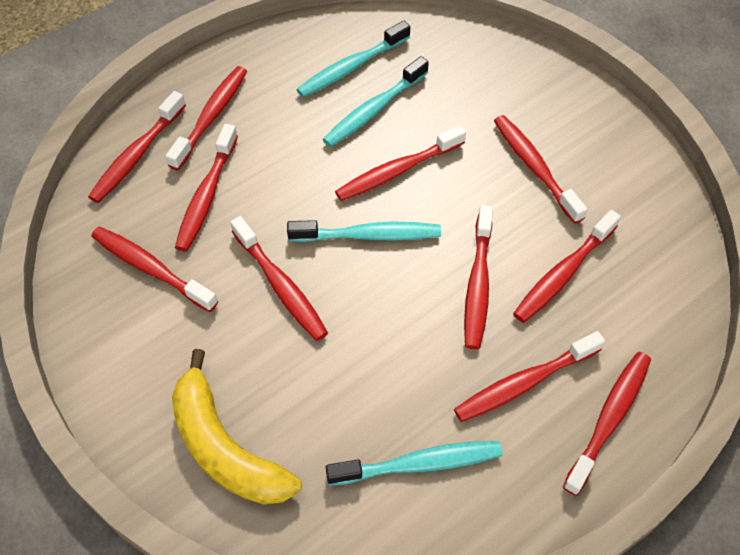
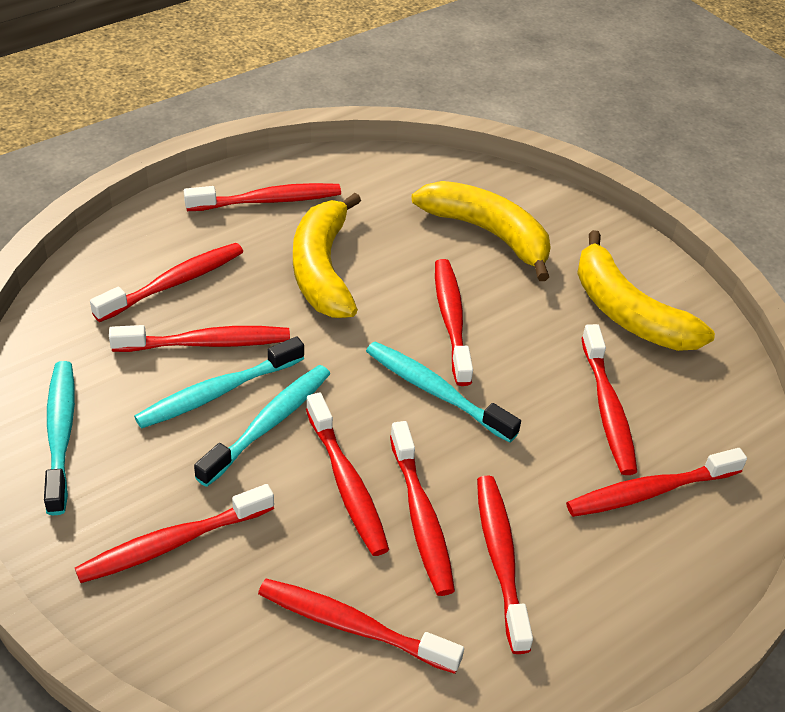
yellow banana: 1 -> 3

